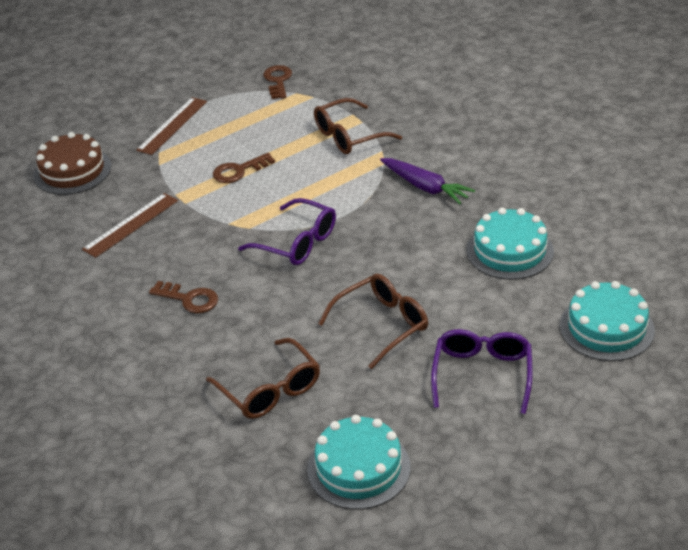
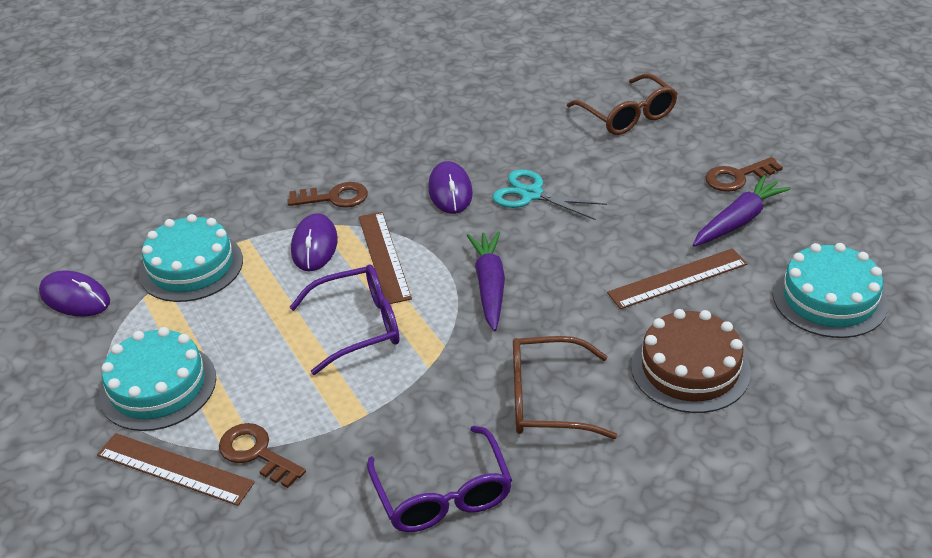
brown glasses: 3 -> 2
brown ruler: 2 -> 3
purple carrot: 1 -> 2
purple mouse: 0 -> 3
turquoise scissors: 0 -> 1

